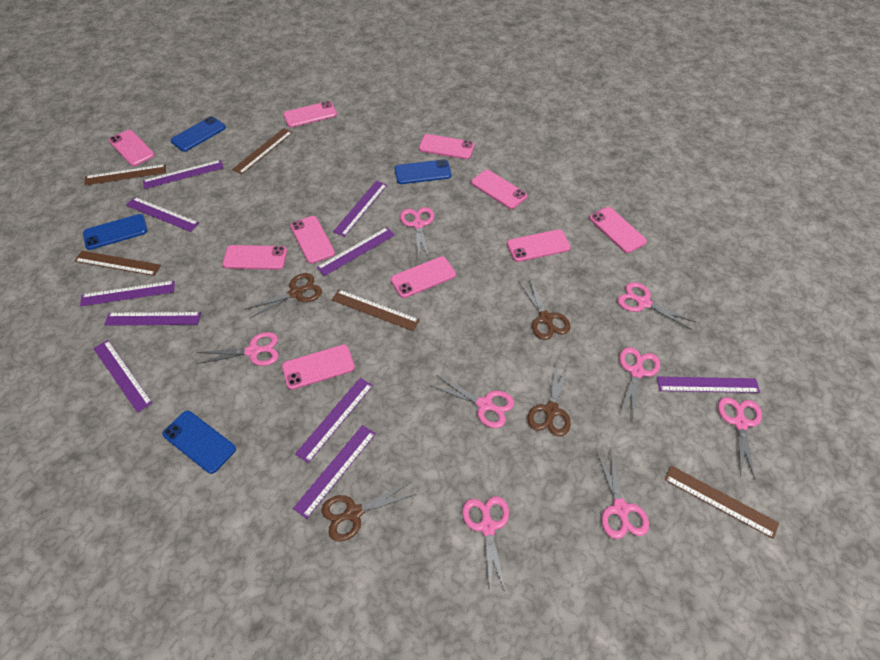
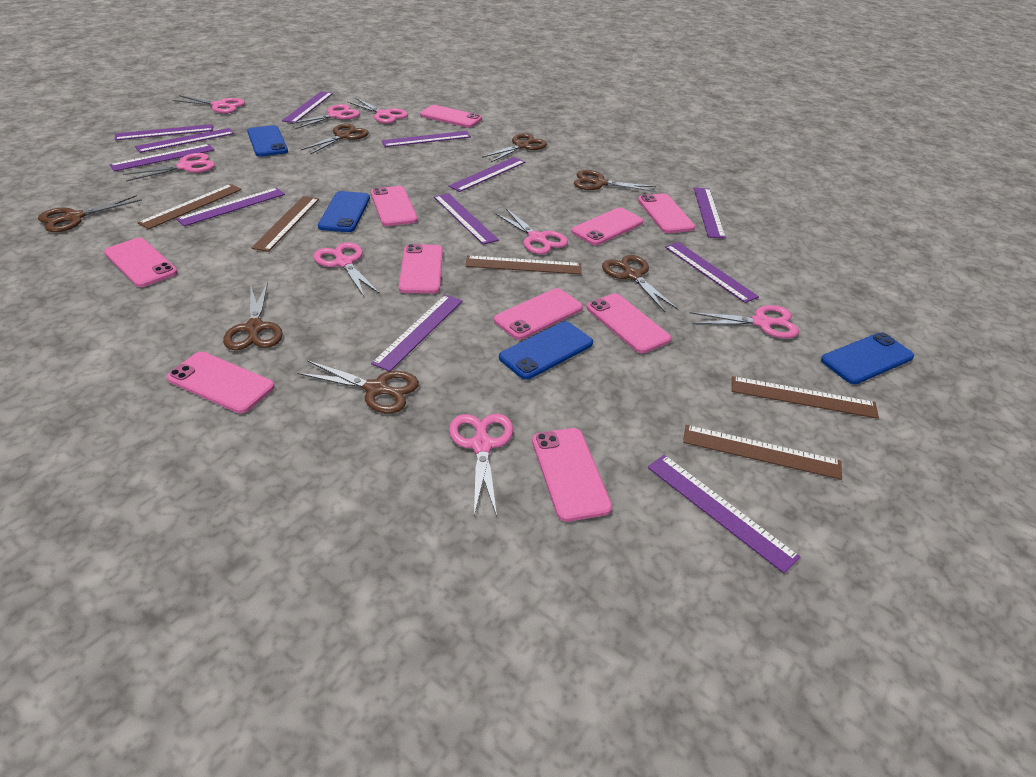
brown scissors: 4 -> 7
purple ruler: 10 -> 12

